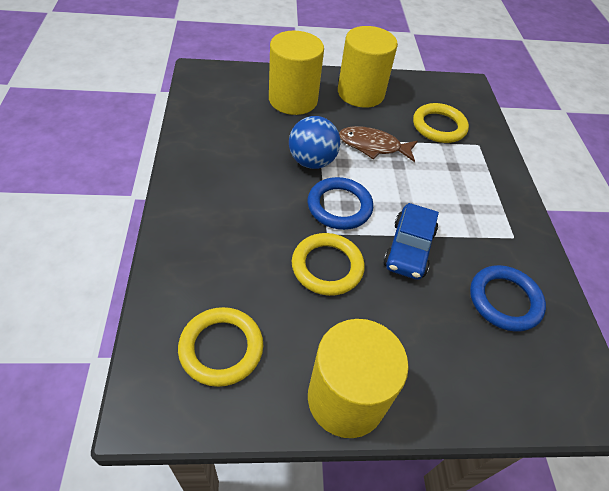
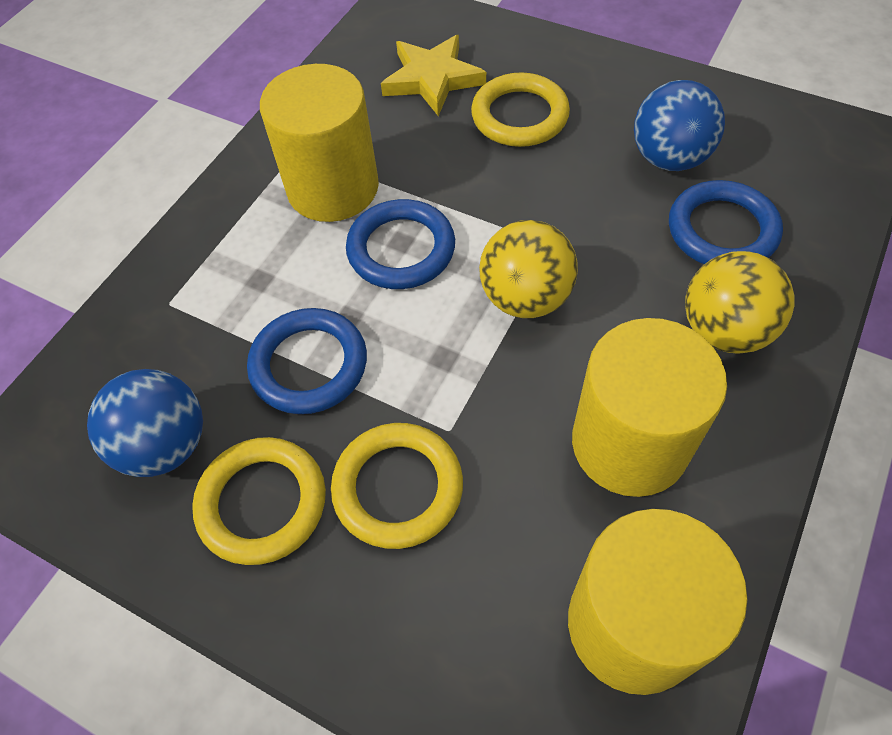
blue ball: 1 -> 2
blue car: 1 -> 0
blue ring: 2 -> 3
brown fish: 1 -> 0
yellow ball: 0 -> 2
yellow star: 0 -> 1

